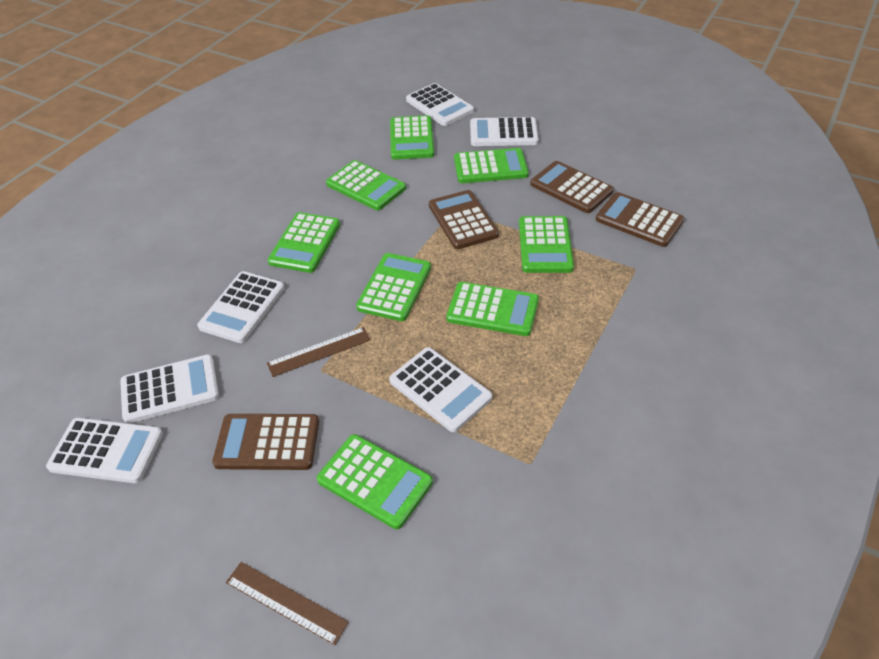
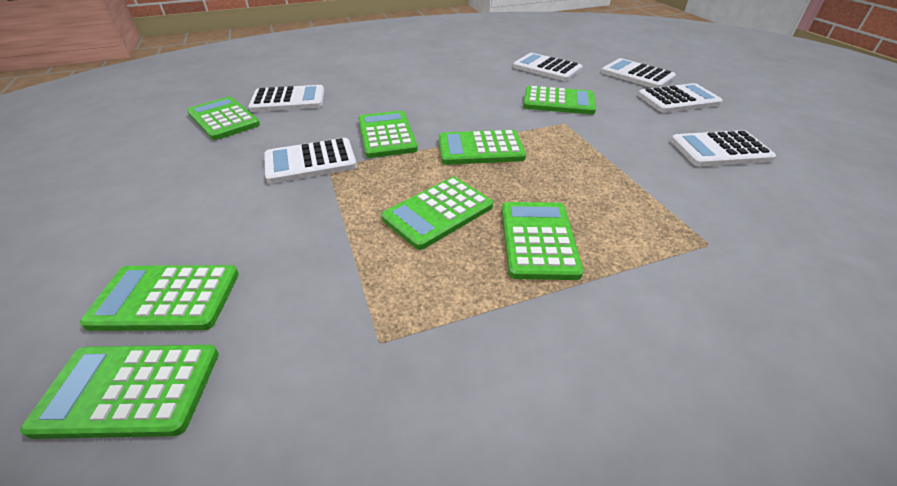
brown calculator: 4 -> 0
brown ruler: 2 -> 0

